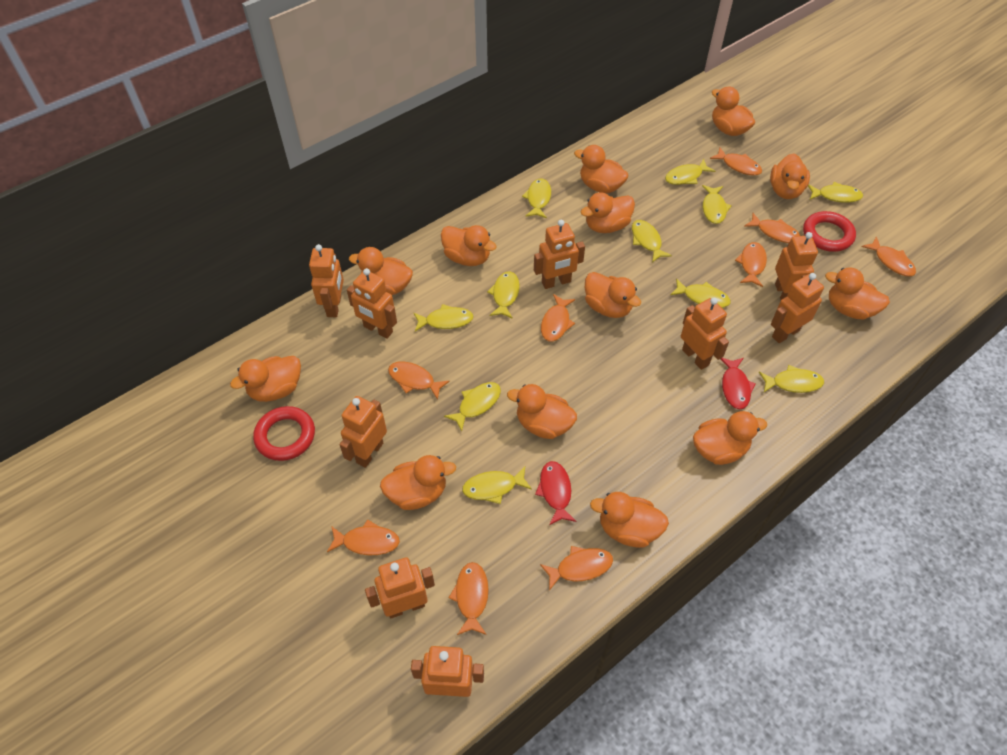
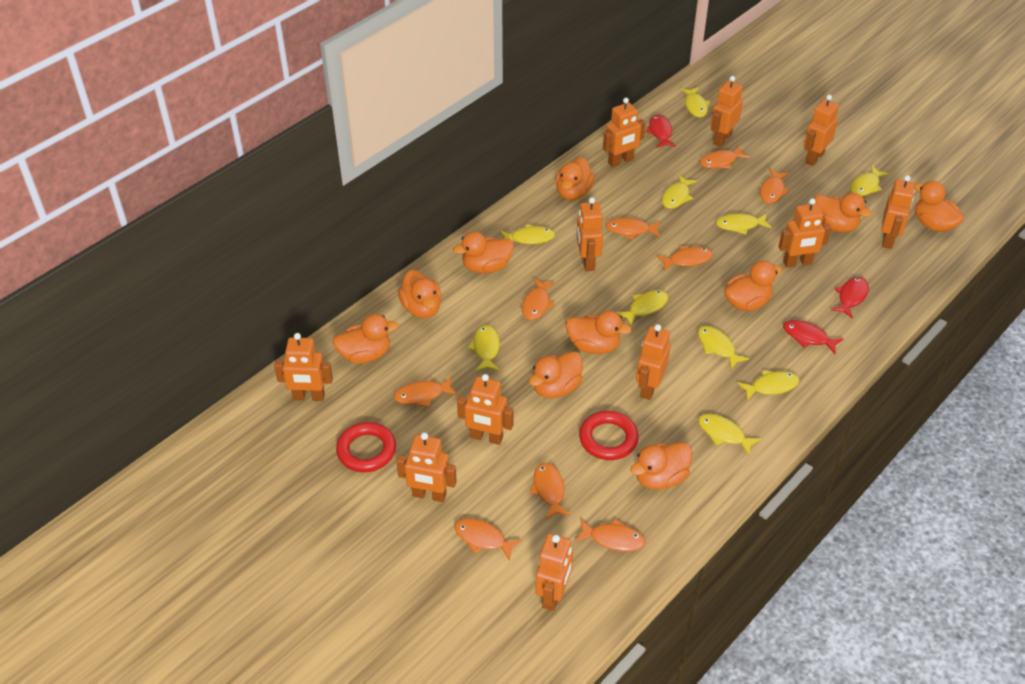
orange duck: 13 -> 10
orange robot: 9 -> 11
red fish: 2 -> 3
yellow fish: 11 -> 10

